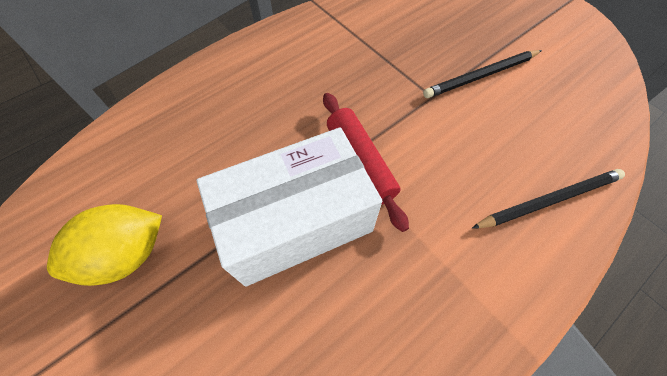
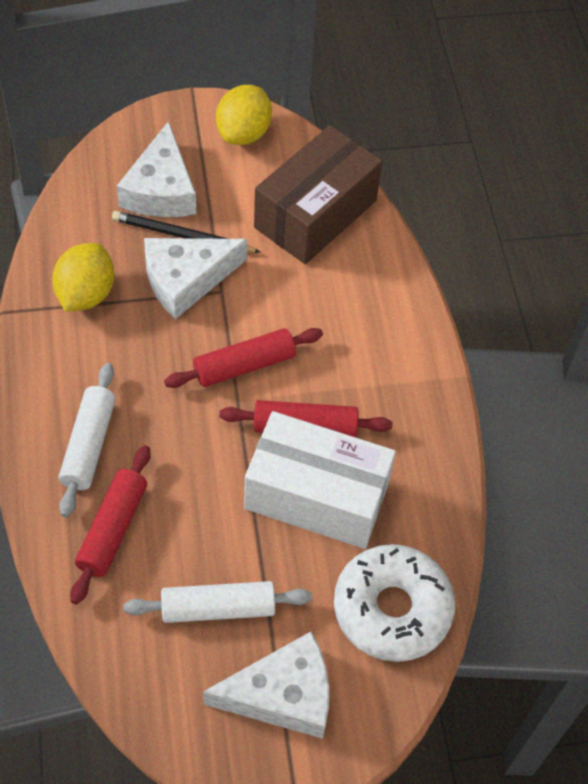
black pencil: 2 -> 1
brown box: 0 -> 1
red rolling pin: 1 -> 3
white cheese: 0 -> 3
white donut: 0 -> 1
white rolling pin: 0 -> 2
yellow lemon: 1 -> 2

